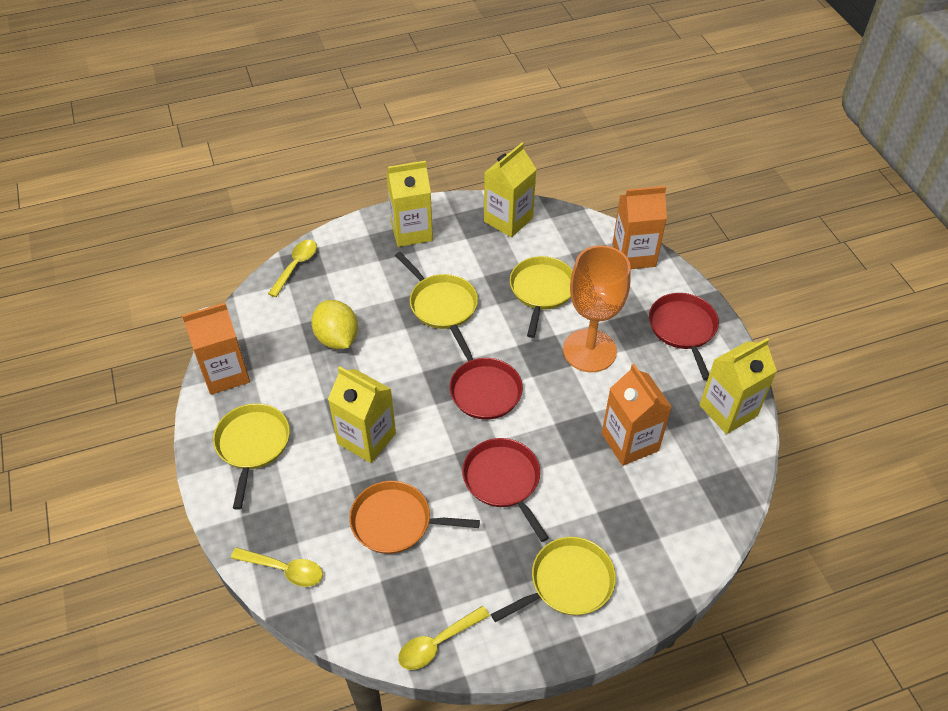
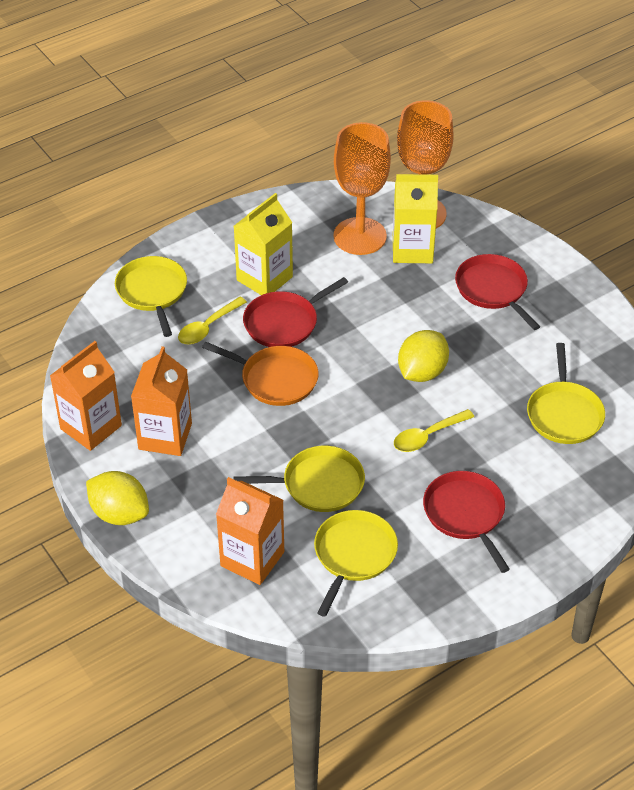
orange goblet: 1 -> 2
yellow carton: 4 -> 2
yellow lemon: 1 -> 2
yellow spoon: 3 -> 2

